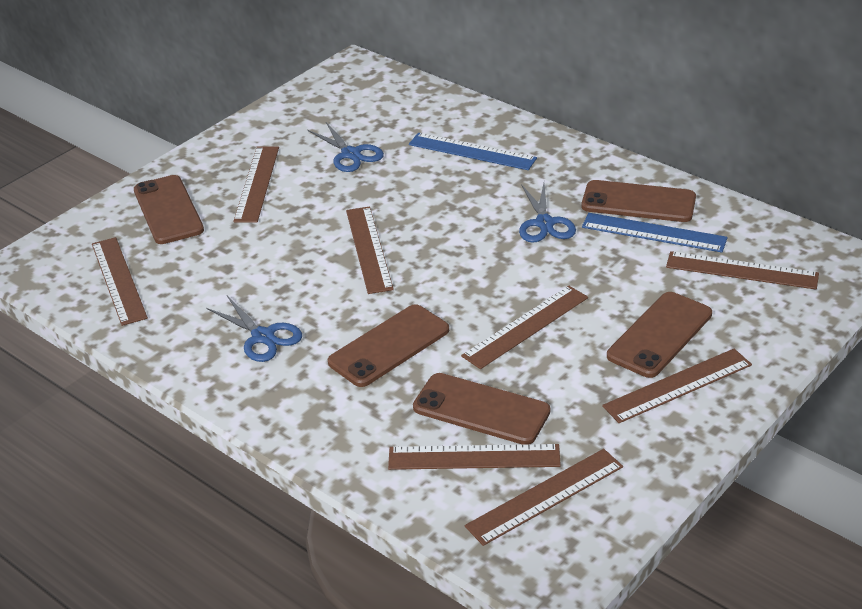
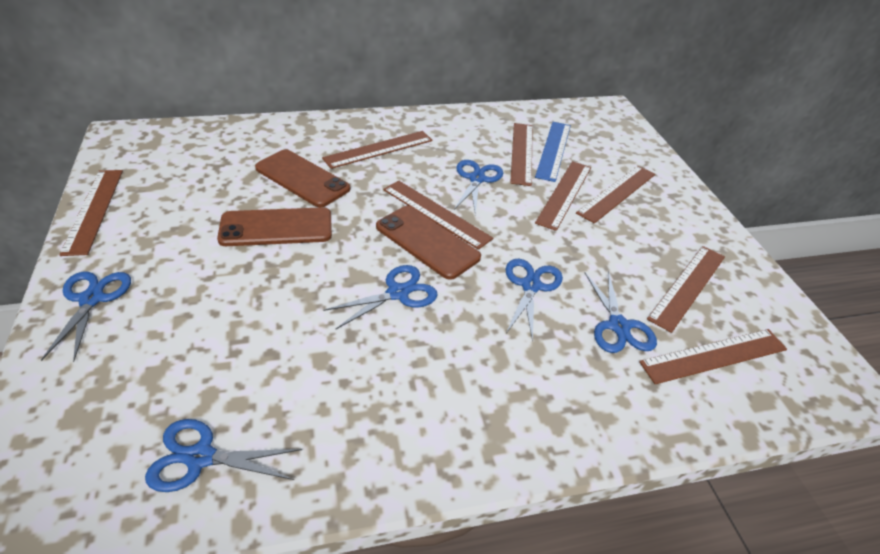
blue ruler: 2 -> 1
blue scissors: 3 -> 6
brown phone: 5 -> 3

